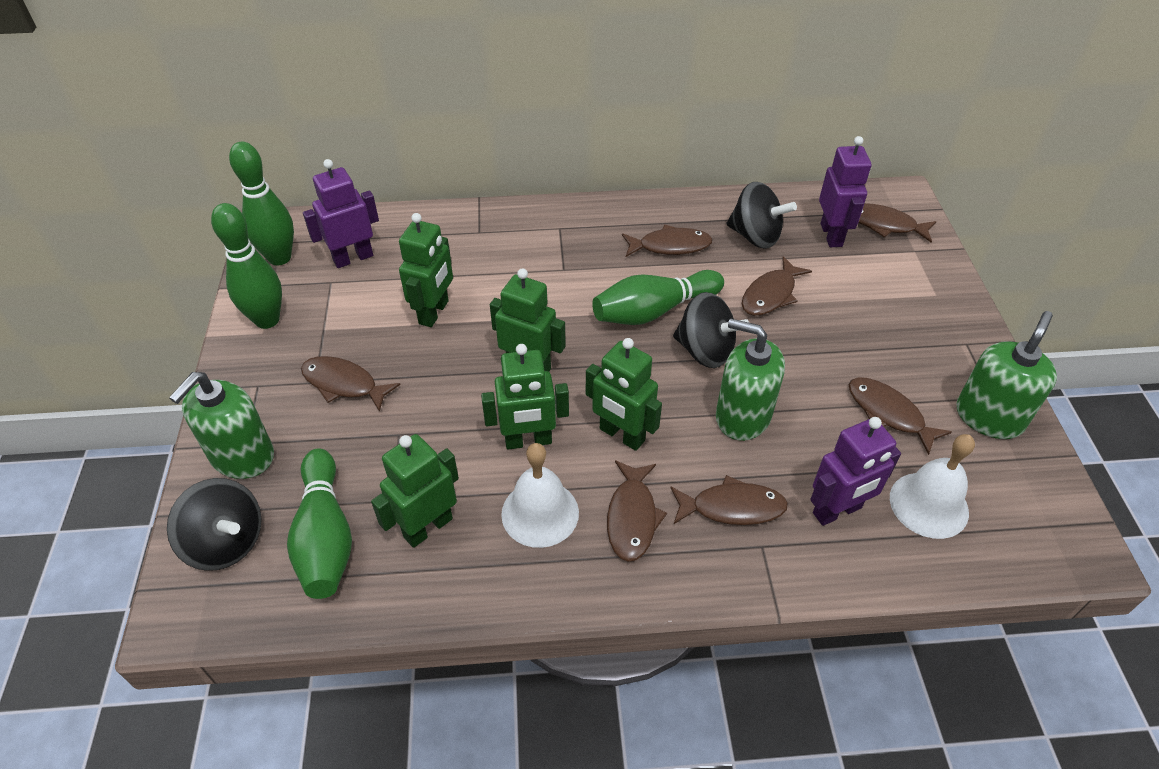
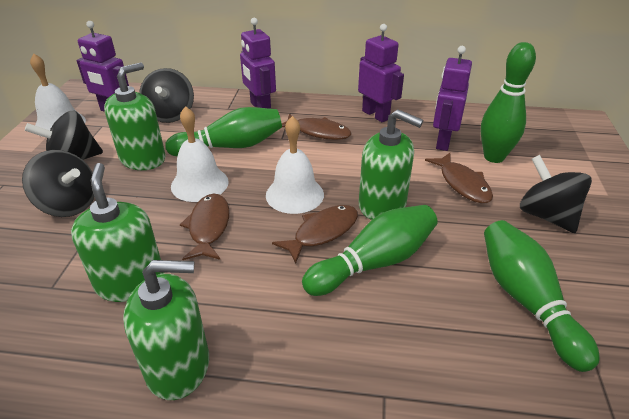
black spinning top: 3 -> 4
brown fish: 7 -> 4
green robot: 5 -> 0
green soap dispenser: 3 -> 4
purple robot: 3 -> 4
white bell: 2 -> 3

